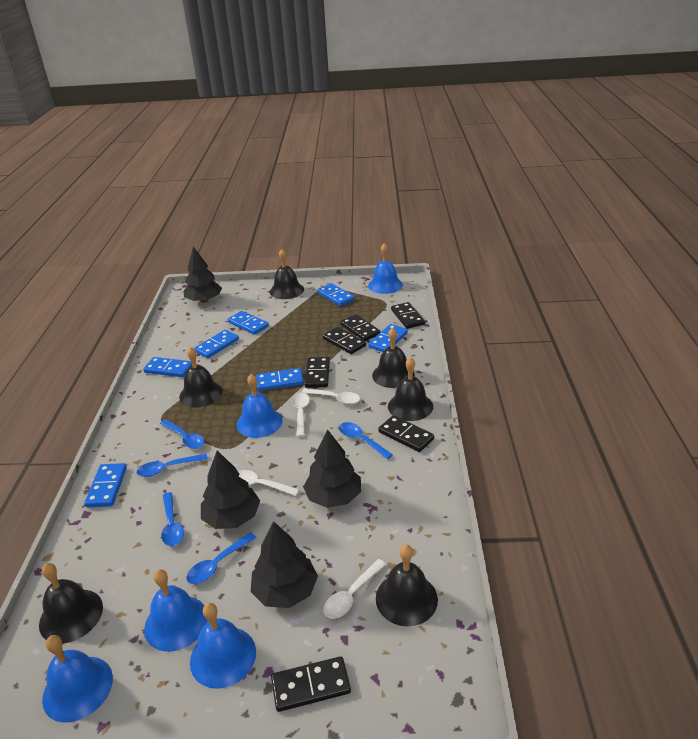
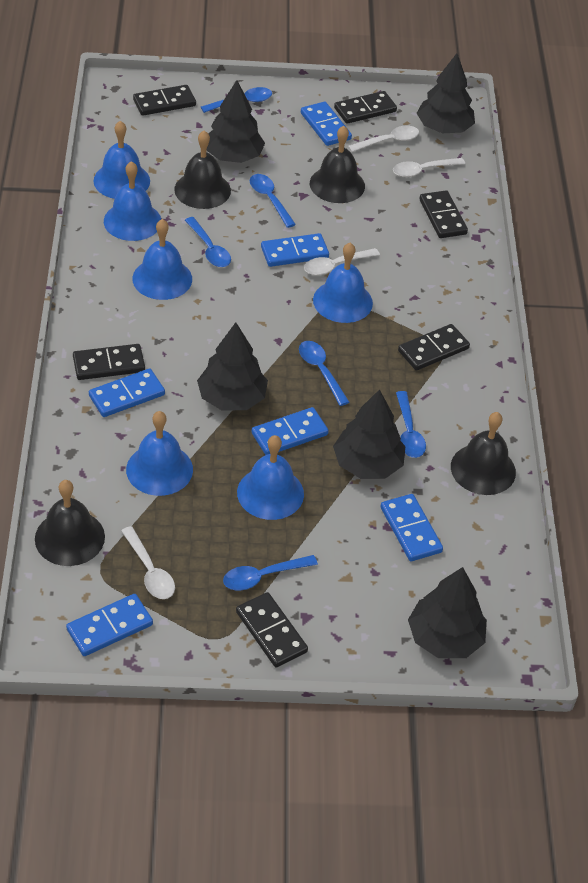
black bell: 6 -> 4
black tree: 4 -> 5
blue bell: 5 -> 6
blue domino: 7 -> 6
blue spoon: 5 -> 6

